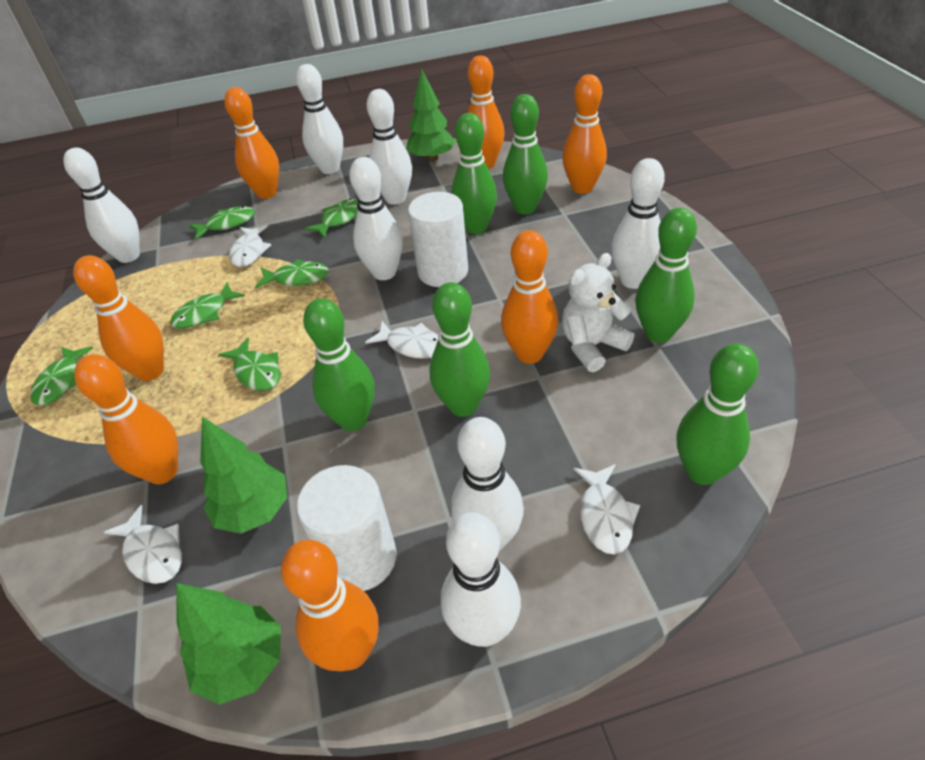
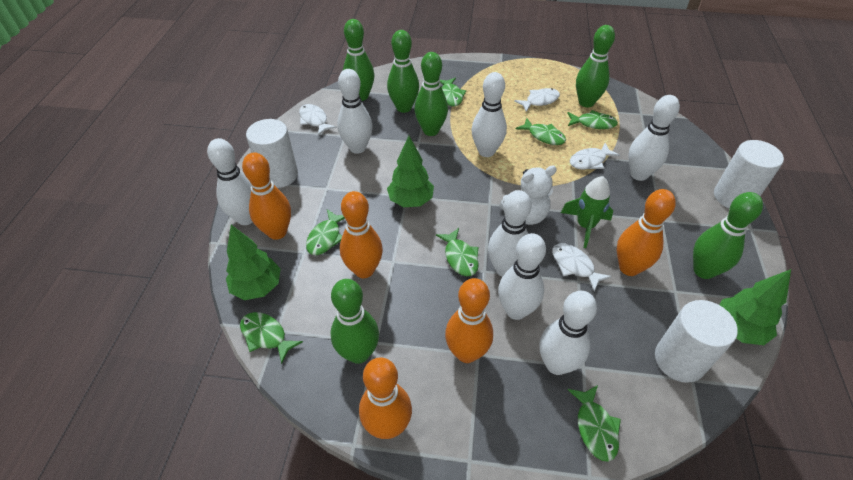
green fish: 6 -> 7
green rocket: 0 -> 1
orange bowling pin: 7 -> 5
white cylinder: 2 -> 3

